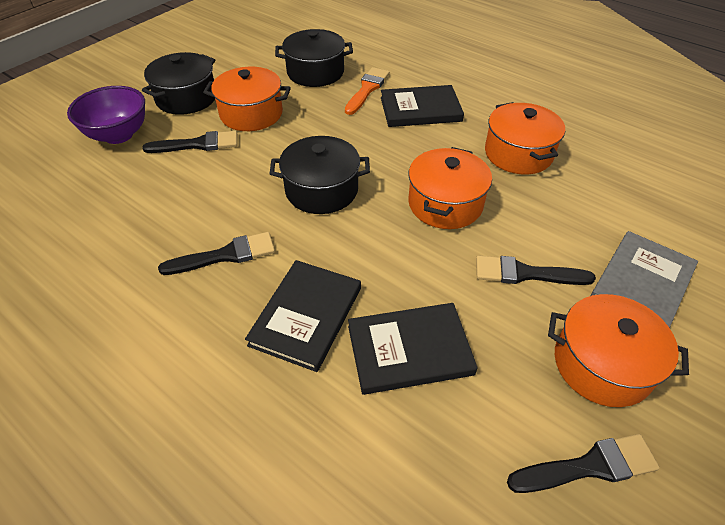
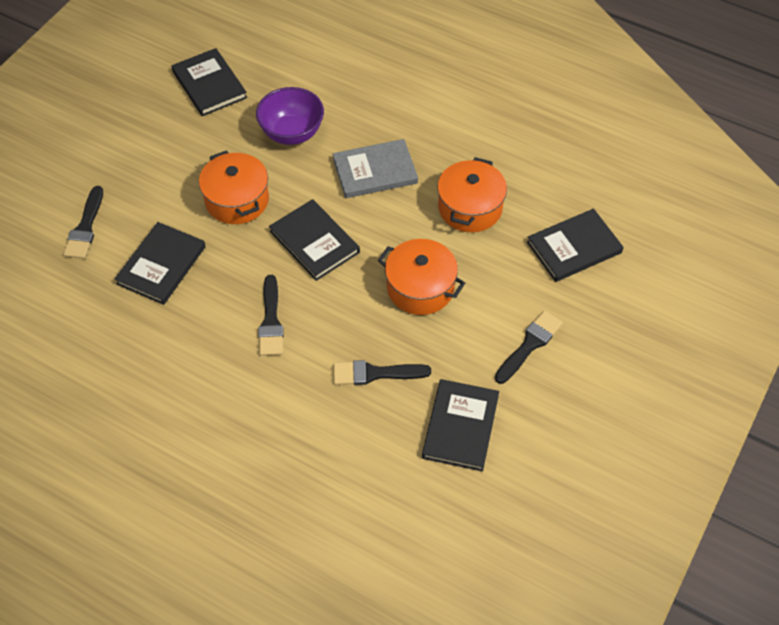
black book: 3 -> 5
black pot: 3 -> 0
orange brush: 1 -> 0
orange pot: 4 -> 3

